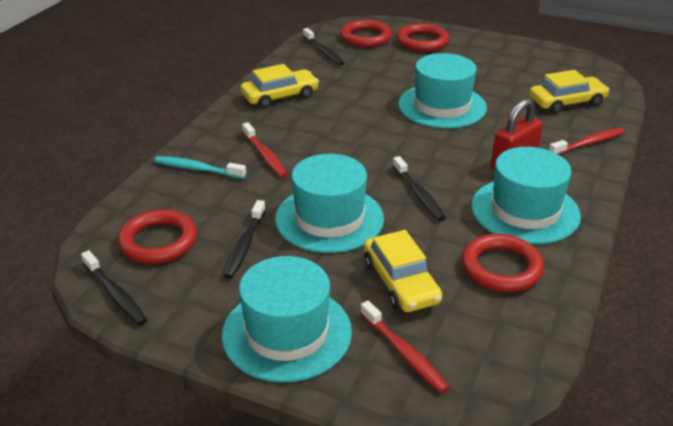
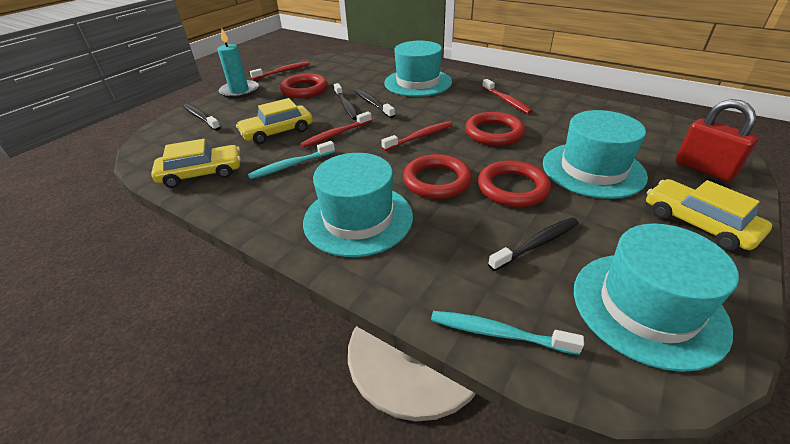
red toothbrush: 3 -> 4
turquoise candle: 0 -> 1
turquoise toothbrush: 1 -> 2

